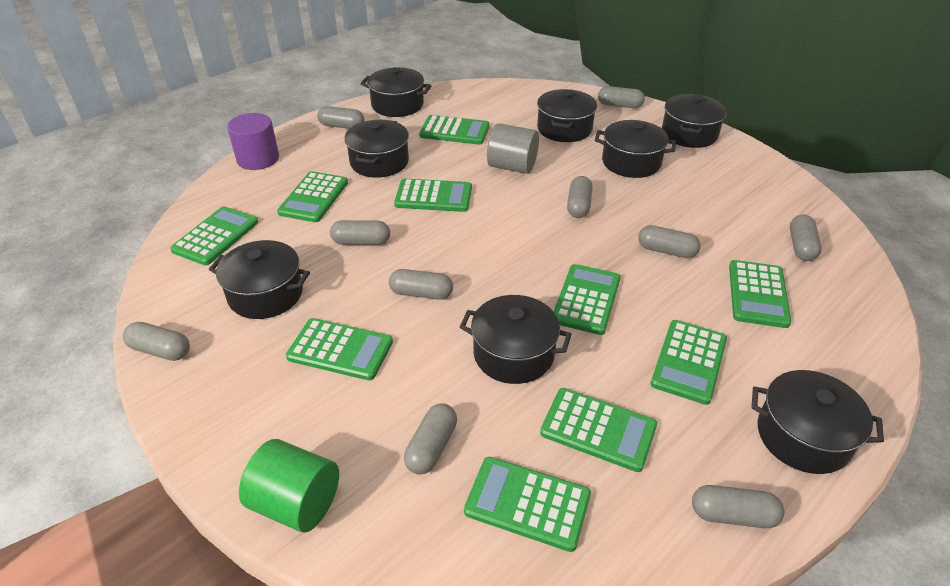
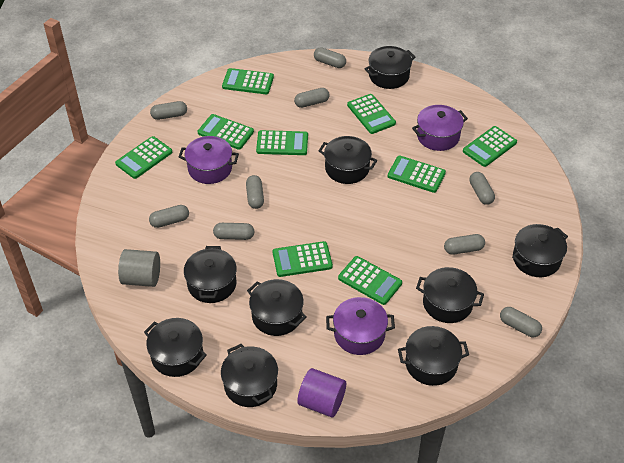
black pot: 8 -> 9
green calculator: 10 -> 9
green cylinder: 1 -> 0
grey capsule: 10 -> 9
purple pot: 0 -> 3

